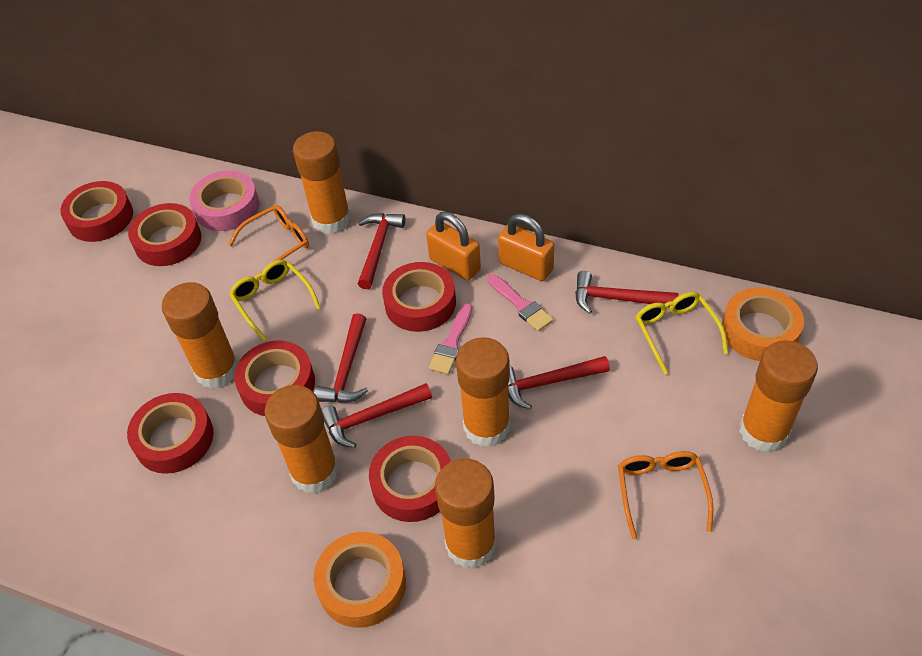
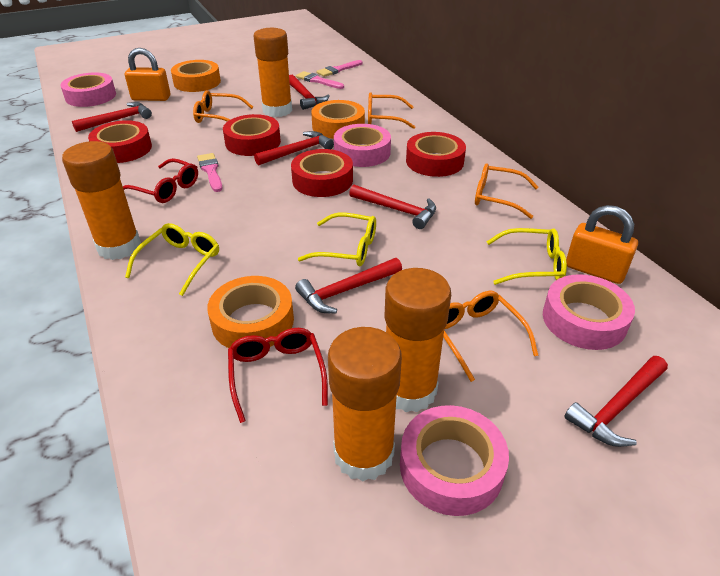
orange glasses: 2 -> 4
orange glue stick: 6 -> 4
orange tape: 2 -> 3
pink brush: 2 -> 3
pink tape: 1 -> 4
red glasses: 0 -> 2
red hammer: 5 -> 6
red tape: 6 -> 4
yellow glasses: 2 -> 3

